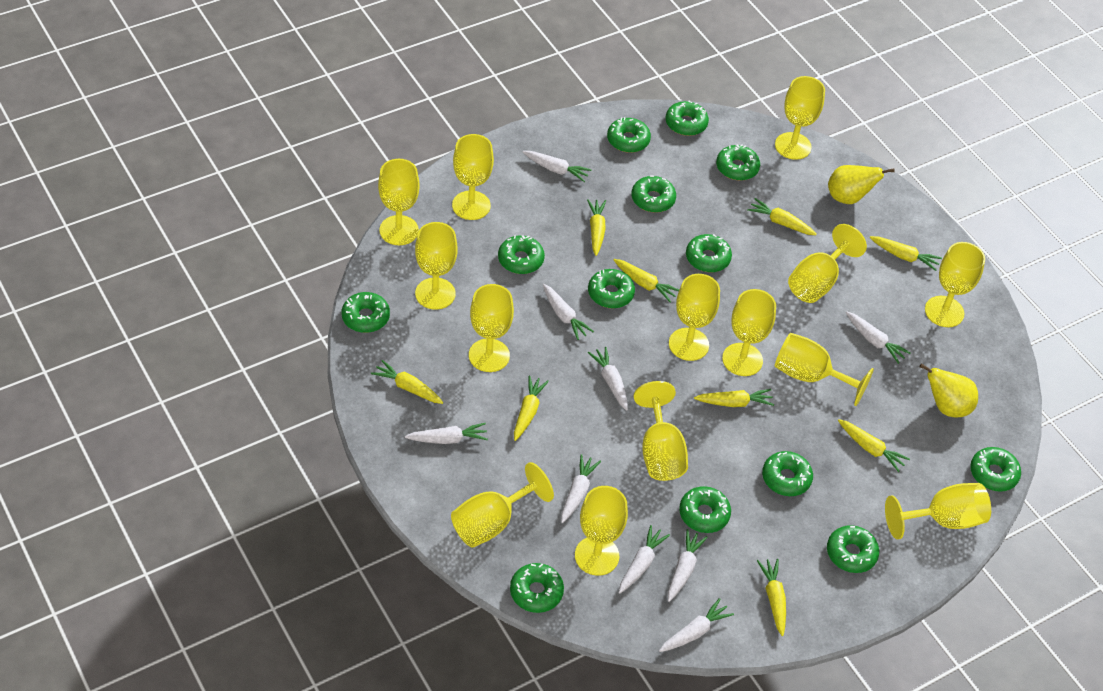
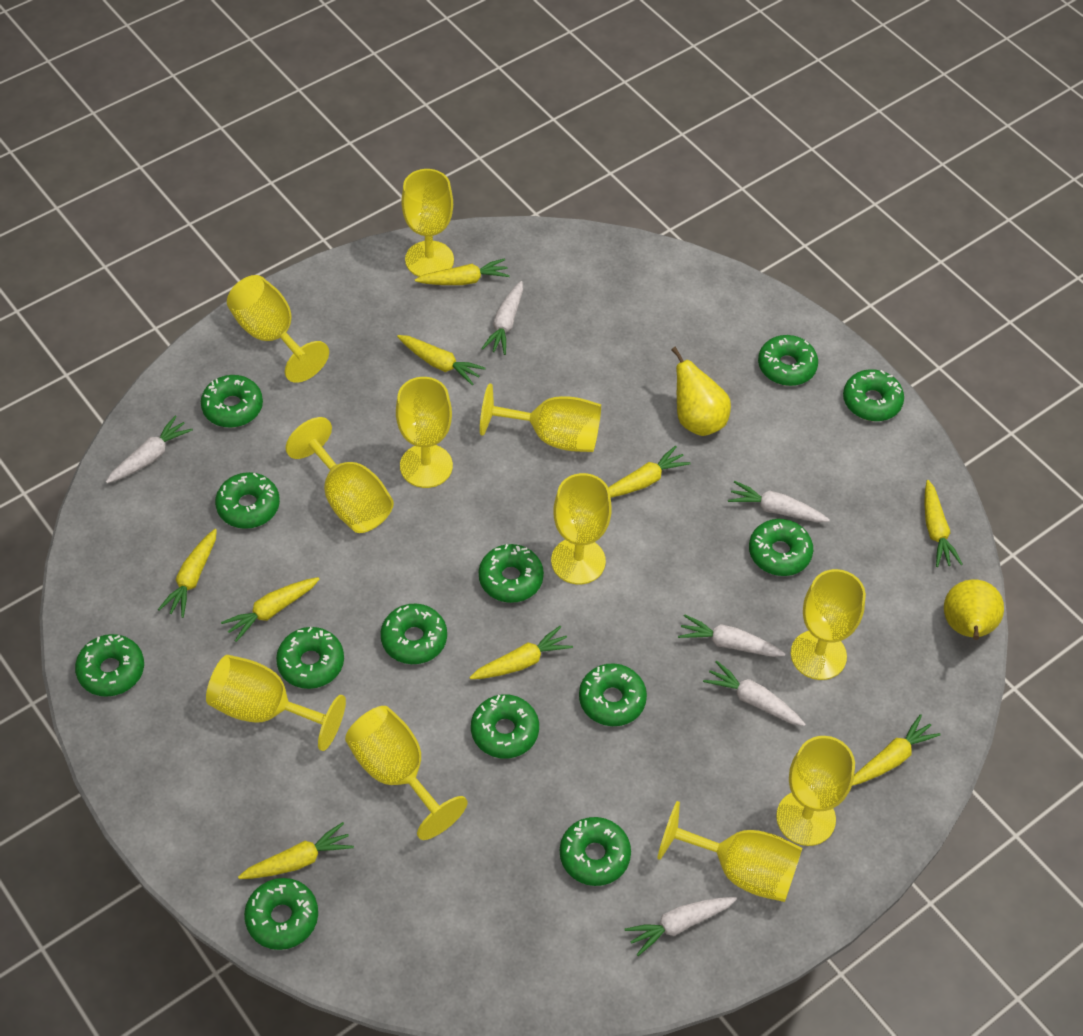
white carrot: 9 -> 6
yellow goblet: 14 -> 11

